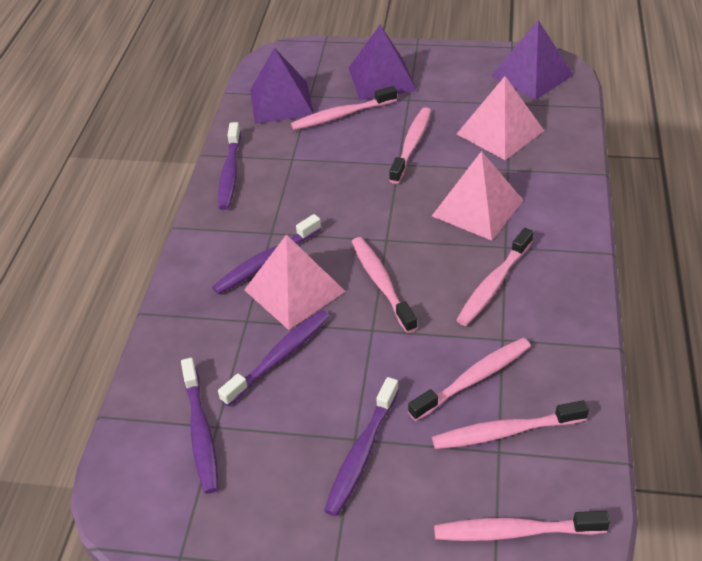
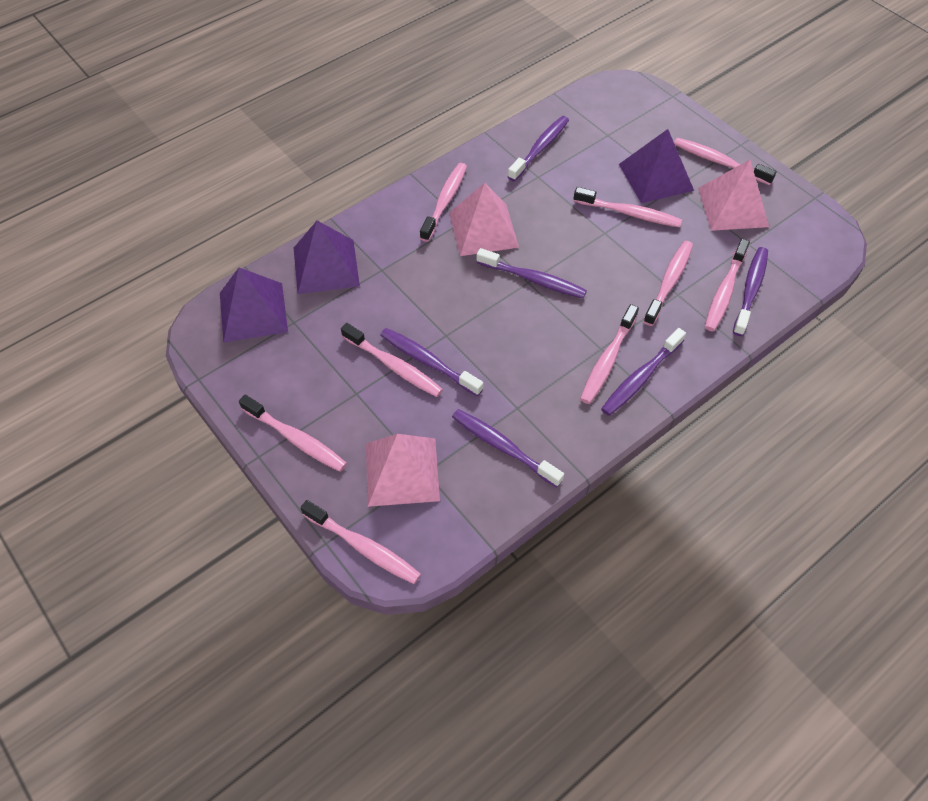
pink toothbrush: 7 -> 9
purple toothbrush: 5 -> 6

